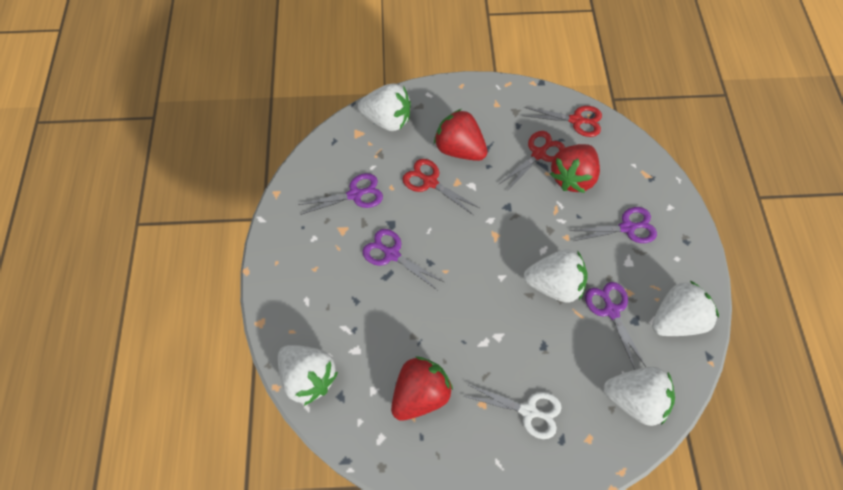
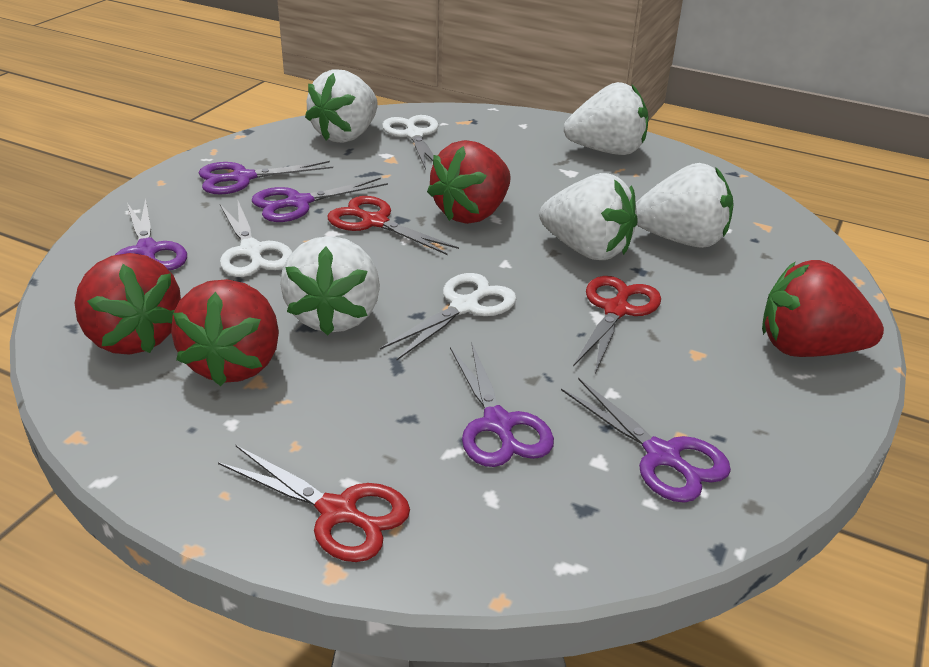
purple scissors: 4 -> 5
red strawberry: 3 -> 4
white scissors: 1 -> 3

